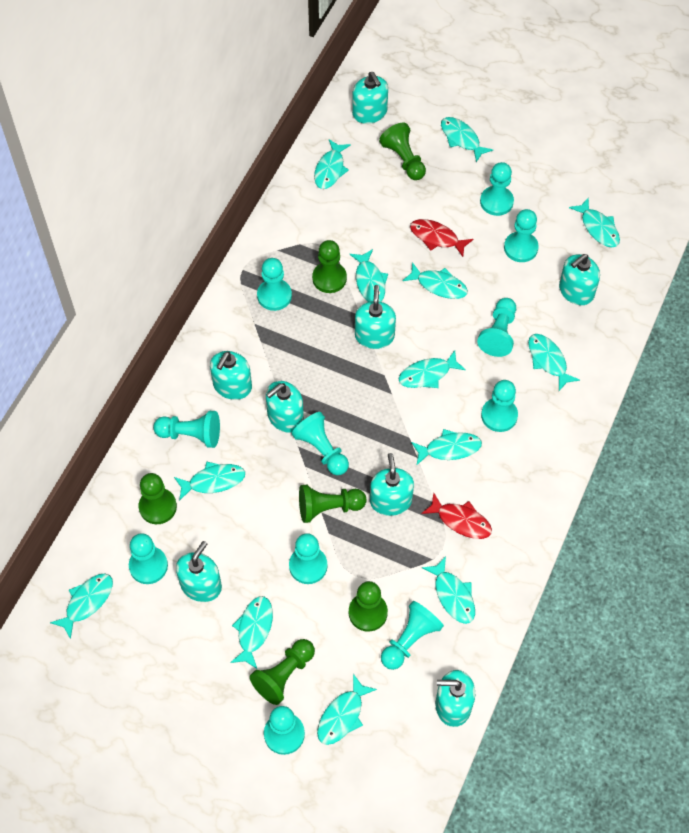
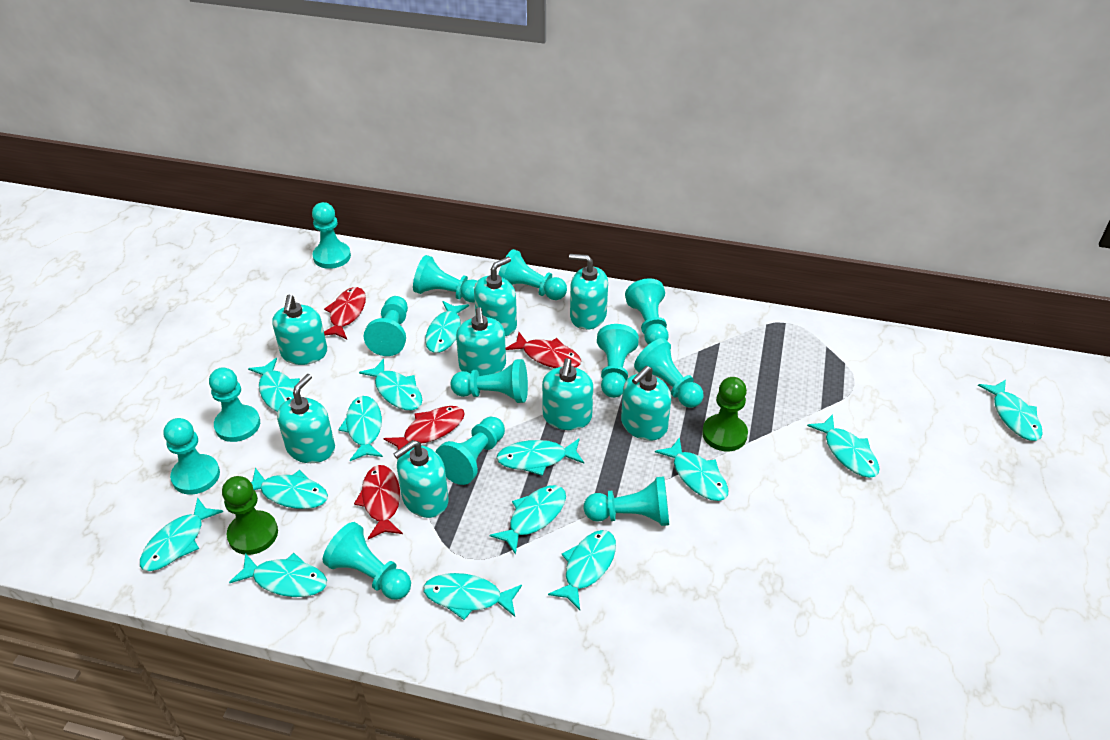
green pawn: 6 -> 2
red fish: 2 -> 4
turquoise fish: 13 -> 14
turquoise pawn: 11 -> 13

